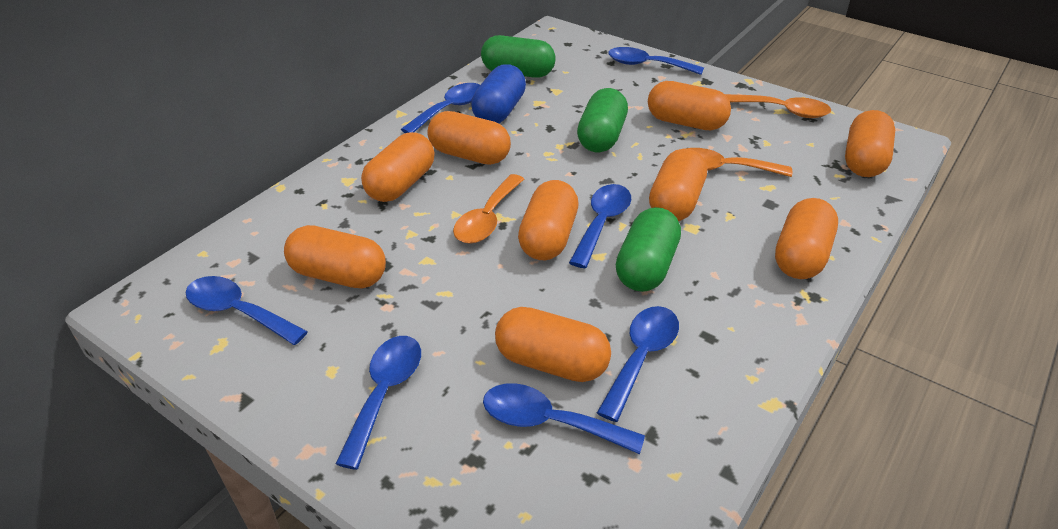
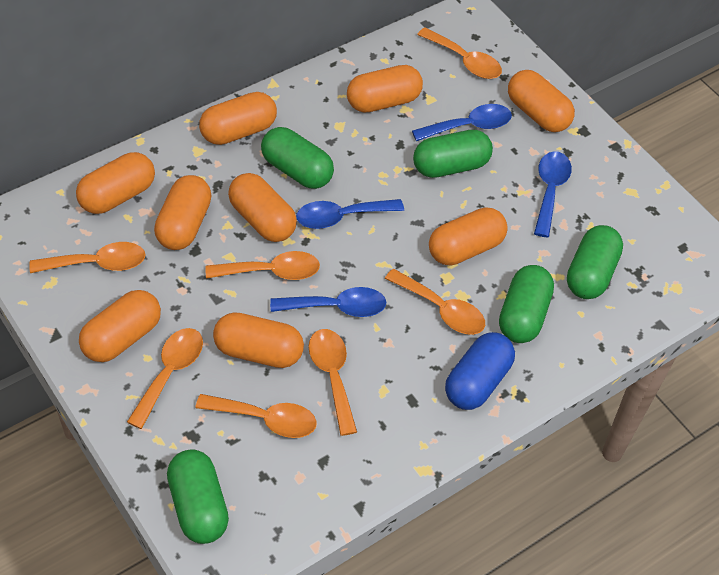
blue spoon: 7 -> 4
green capsule: 3 -> 5
orange spoon: 3 -> 7

